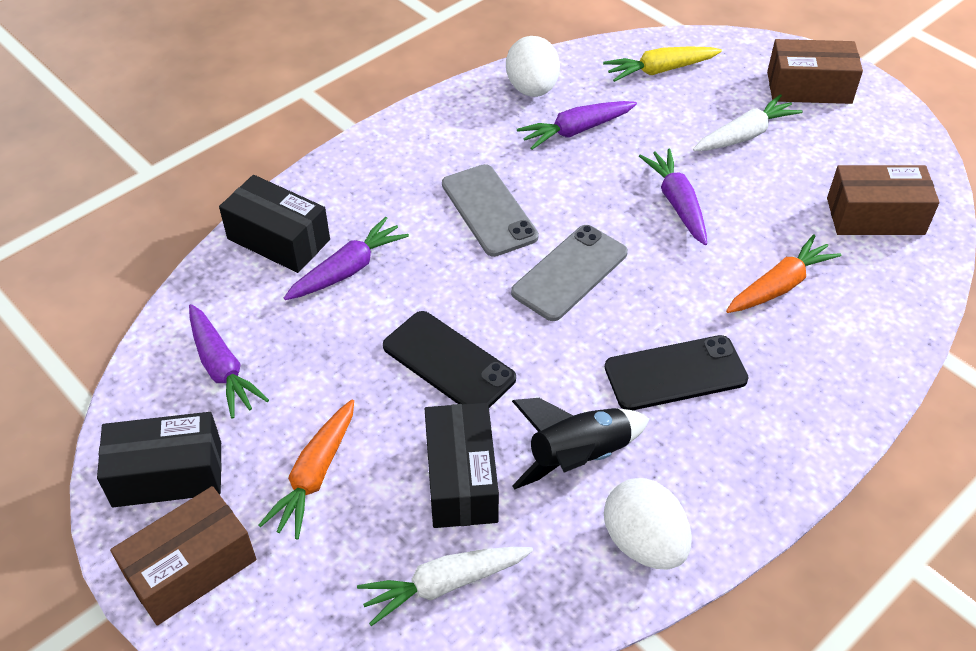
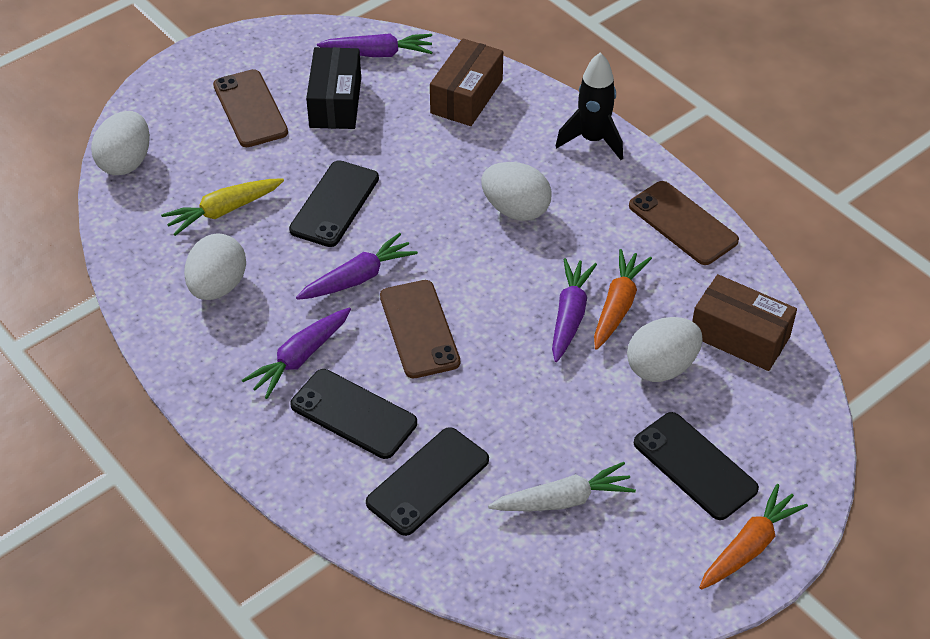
black box: 3 -> 1
black phone: 2 -> 4
brown box: 3 -> 2
brown phone: 0 -> 3
grey phone: 2 -> 0
white carrot: 2 -> 1
white egg: 2 -> 4

